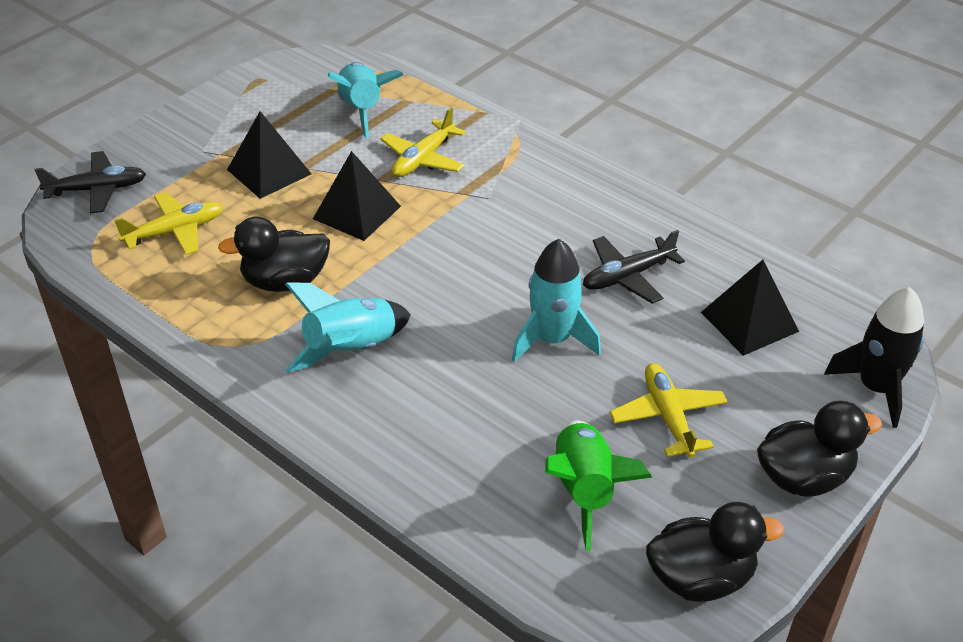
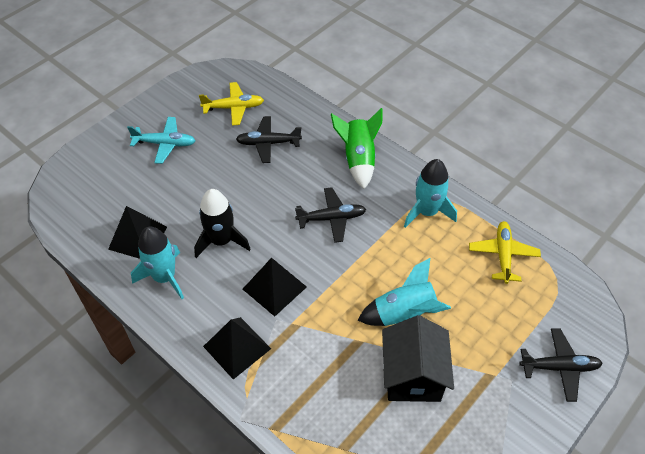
black duck: 3 -> 0
black house: 0 -> 1
black plane: 2 -> 3
turquoise plane: 0 -> 1
yellow plane: 3 -> 2

